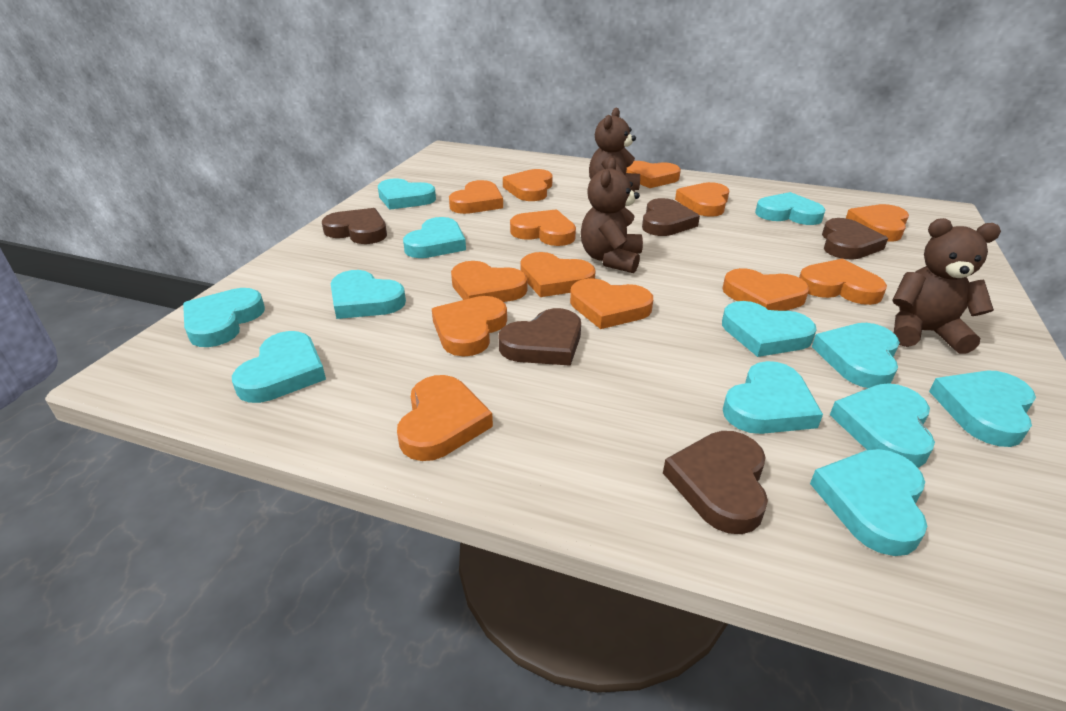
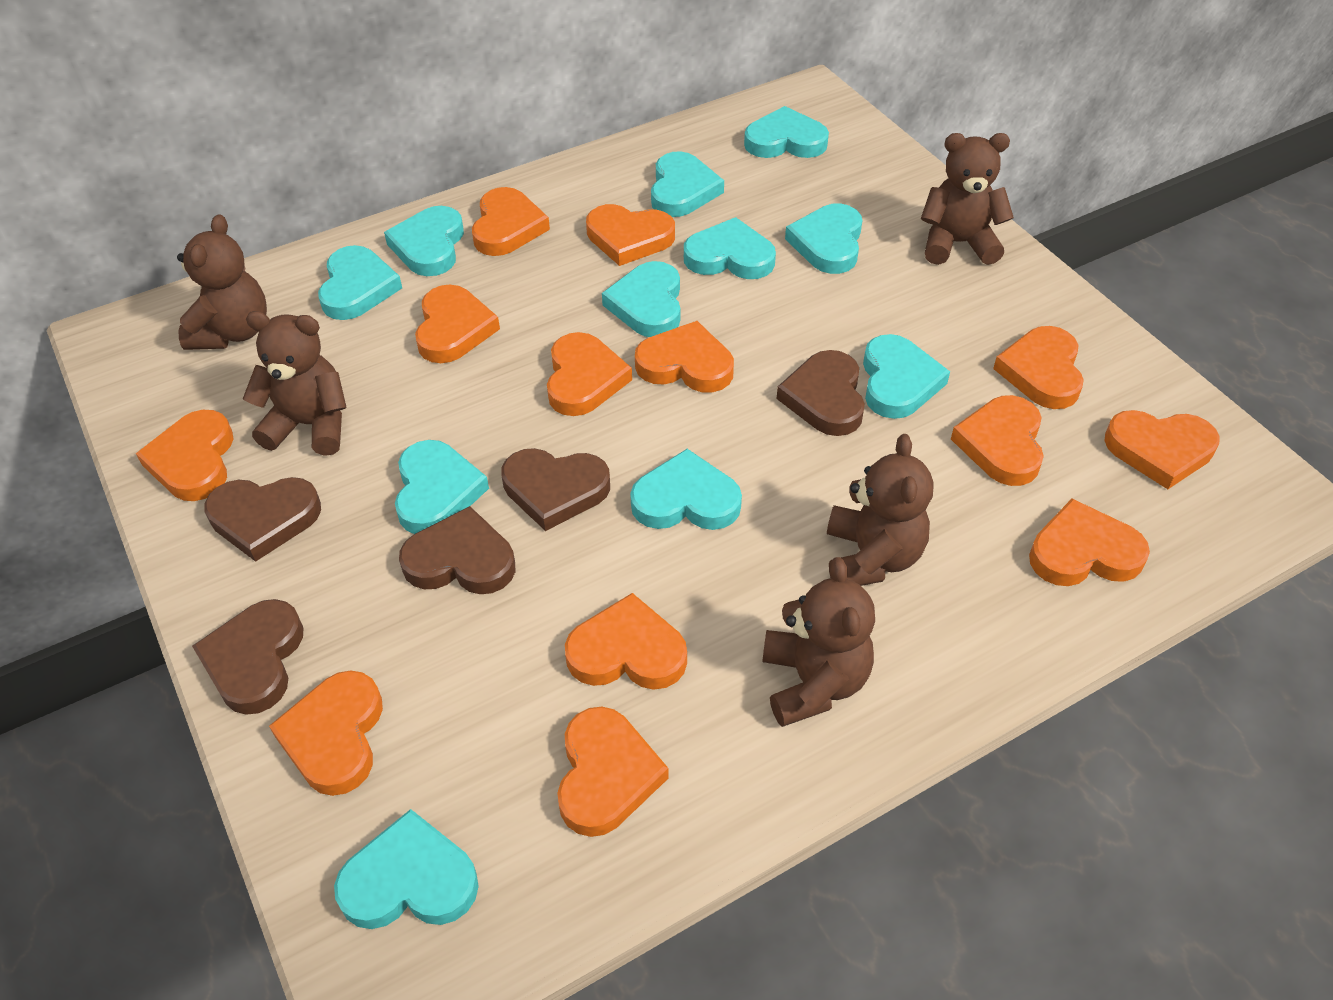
brown teddy bear: 3 -> 5
turquoise heart: 12 -> 11

